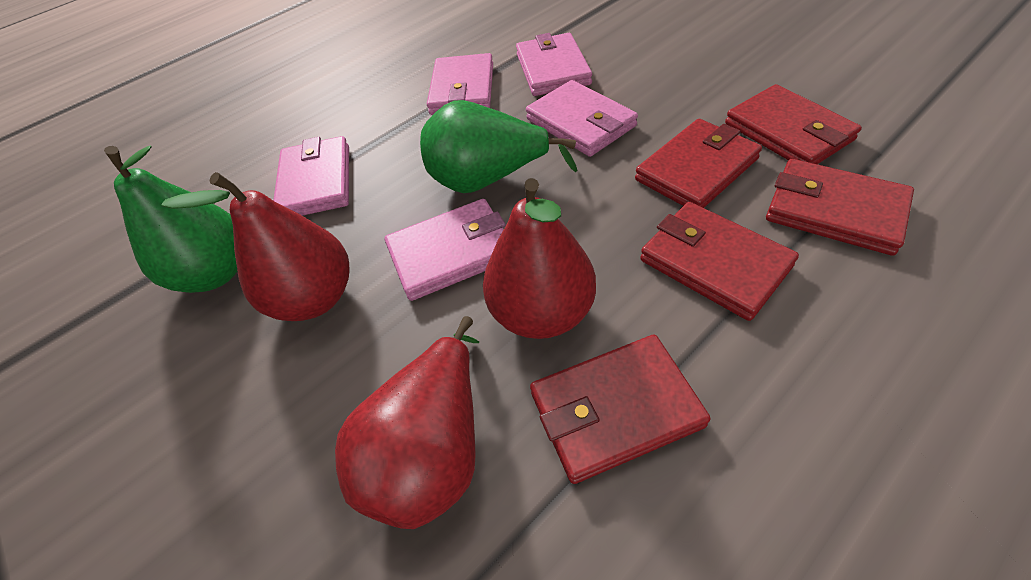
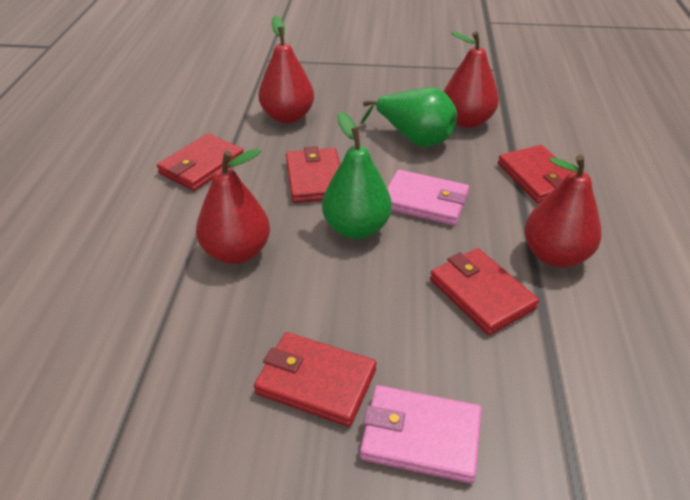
pink wallet: 5 -> 2
red pear: 3 -> 4

